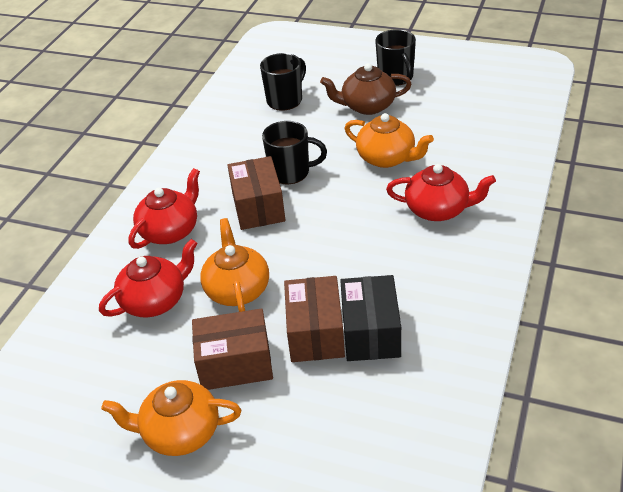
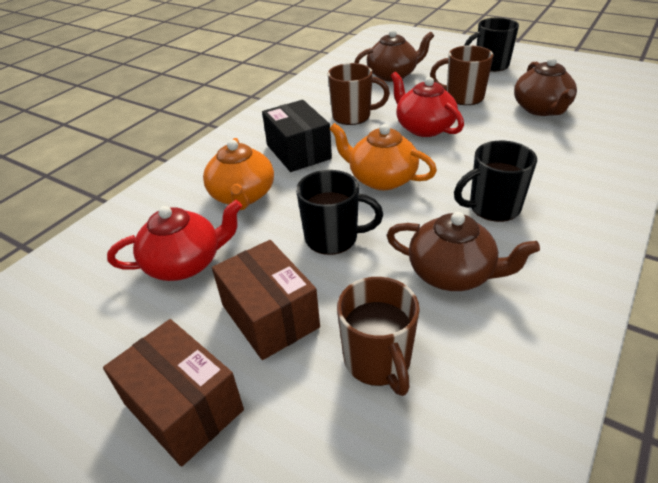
brown box: 3 -> 2
brown mug: 0 -> 3
brown teapot: 1 -> 3
orange teapot: 3 -> 2
red teapot: 3 -> 2

